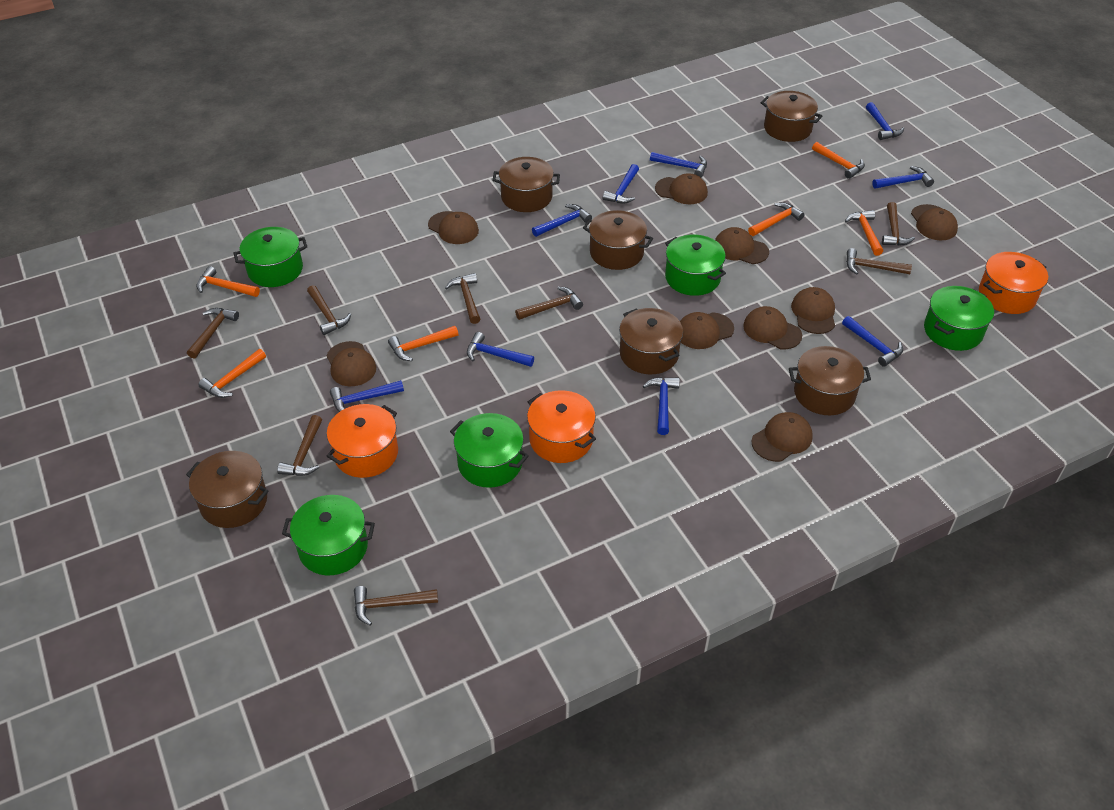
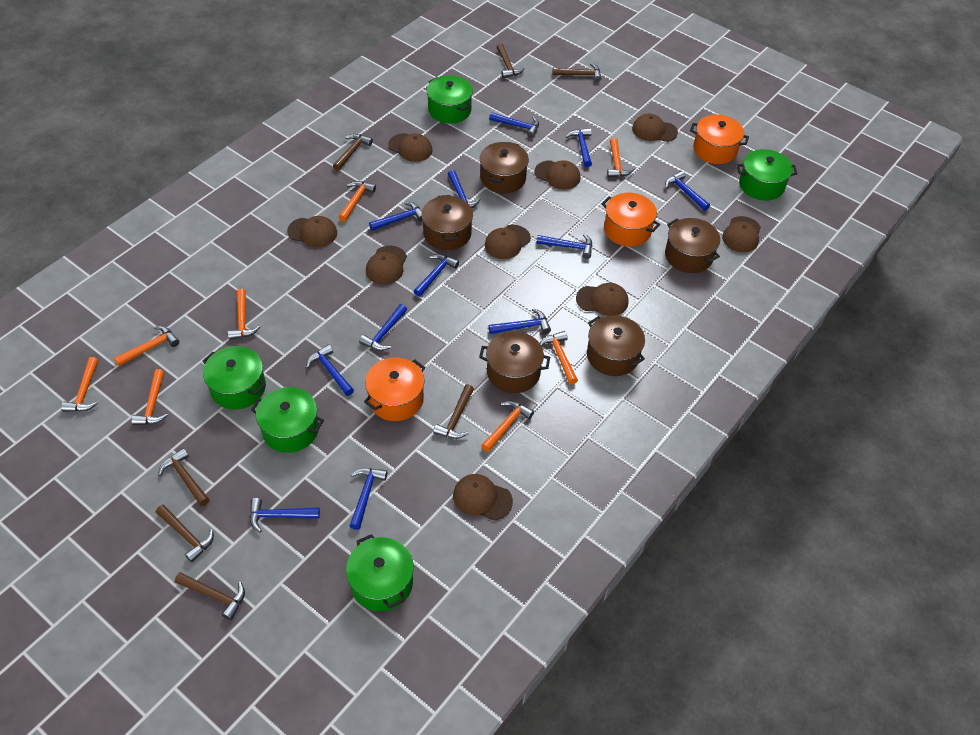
blue hammer: 9 -> 12
brown hammer: 8 -> 7
brown pot: 6 -> 5
orange hammer: 6 -> 8

